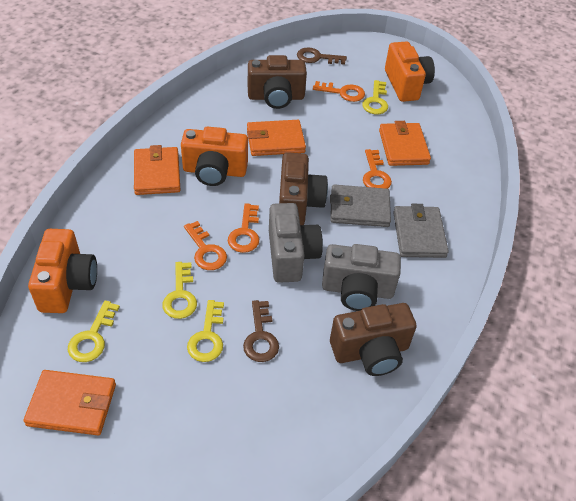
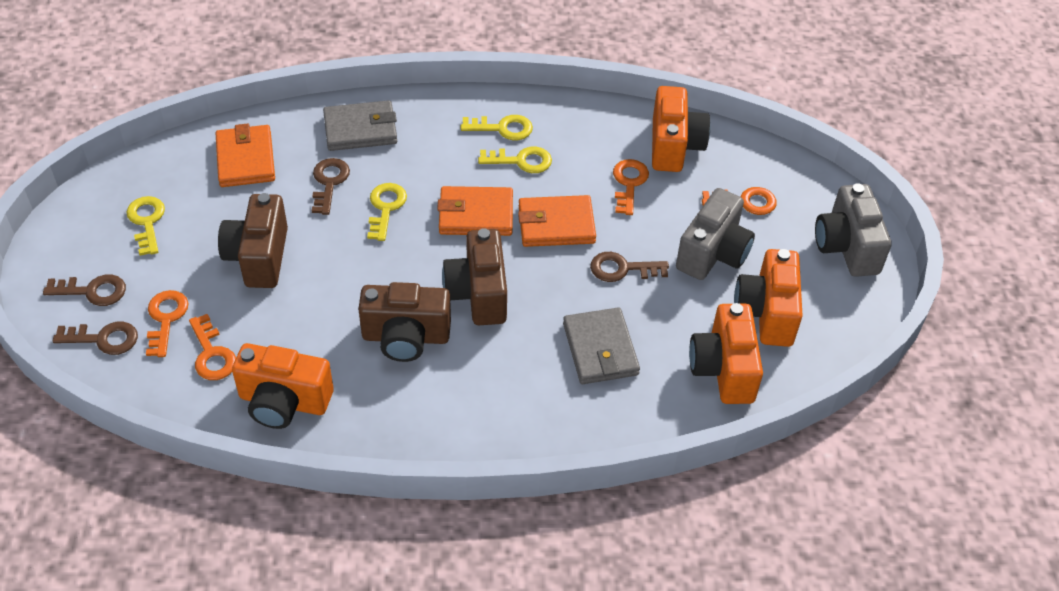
brown key: 2 -> 4
orange camera: 3 -> 4
orange wallet: 4 -> 3

